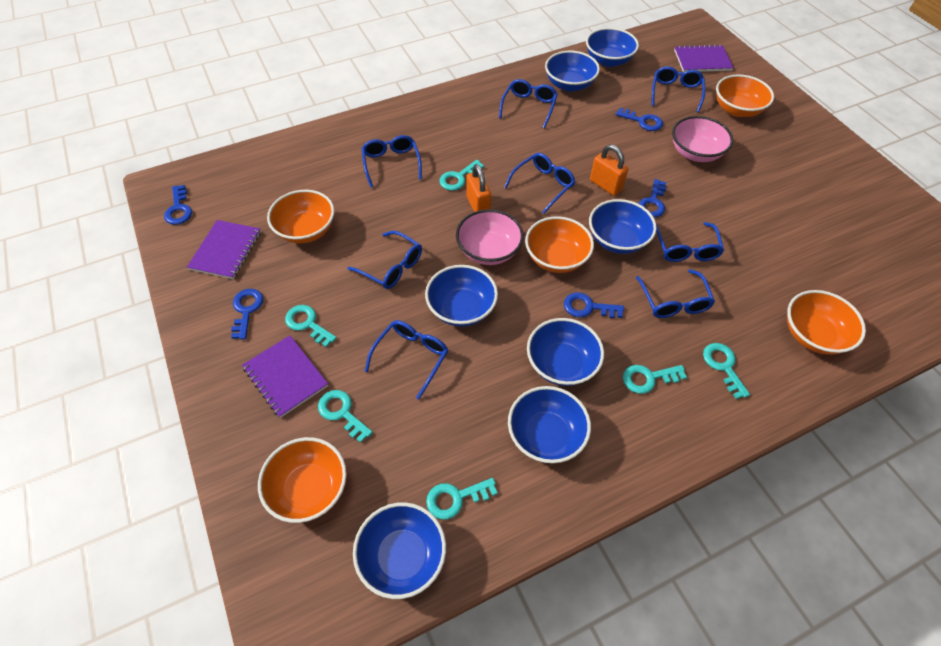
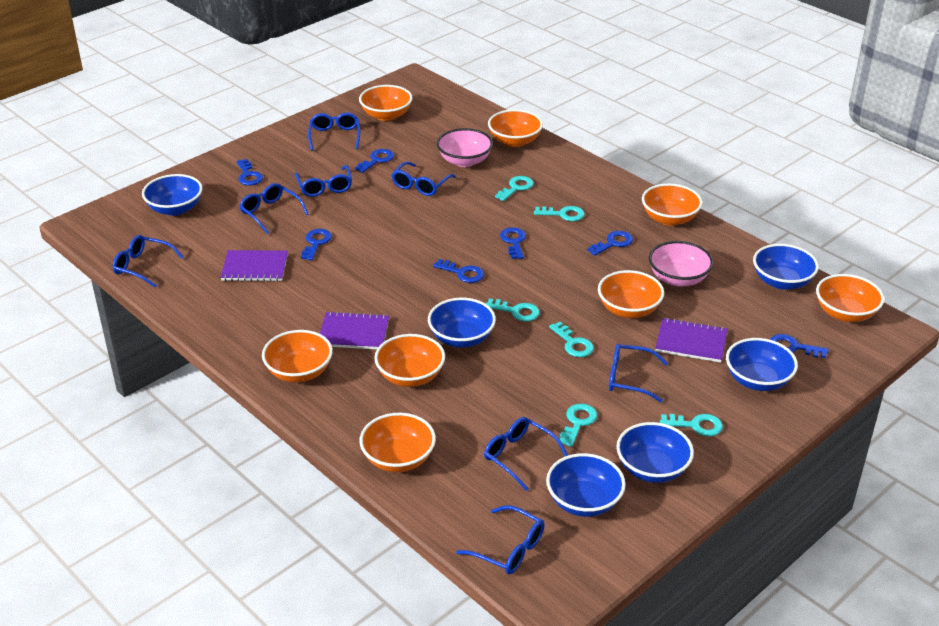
blue bowl: 7 -> 6
blue key: 5 -> 7
orange bowl: 5 -> 8
orange padlock: 2 -> 0

